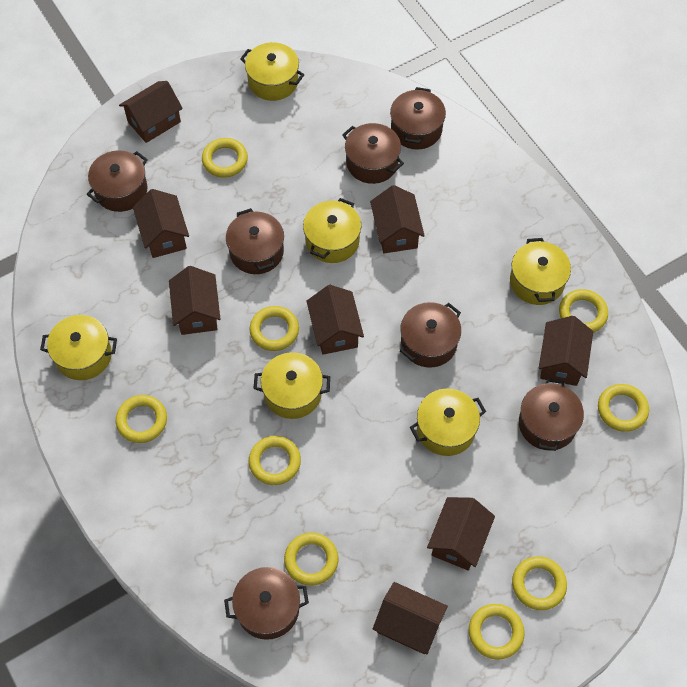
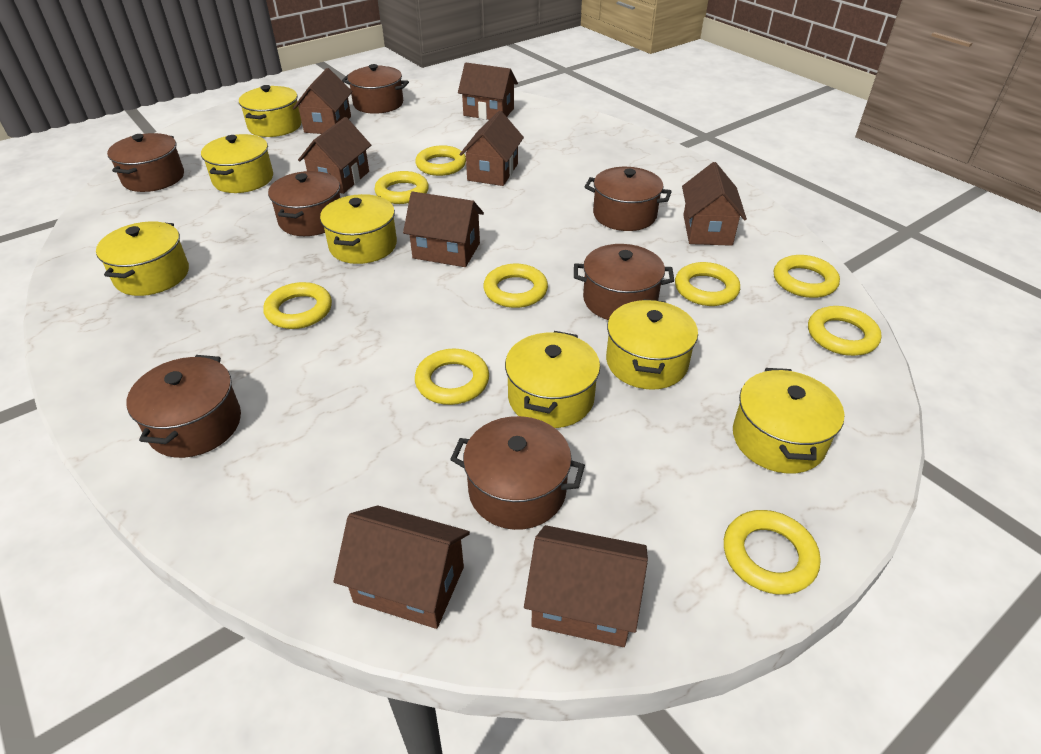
yellow pot: 6 -> 7

